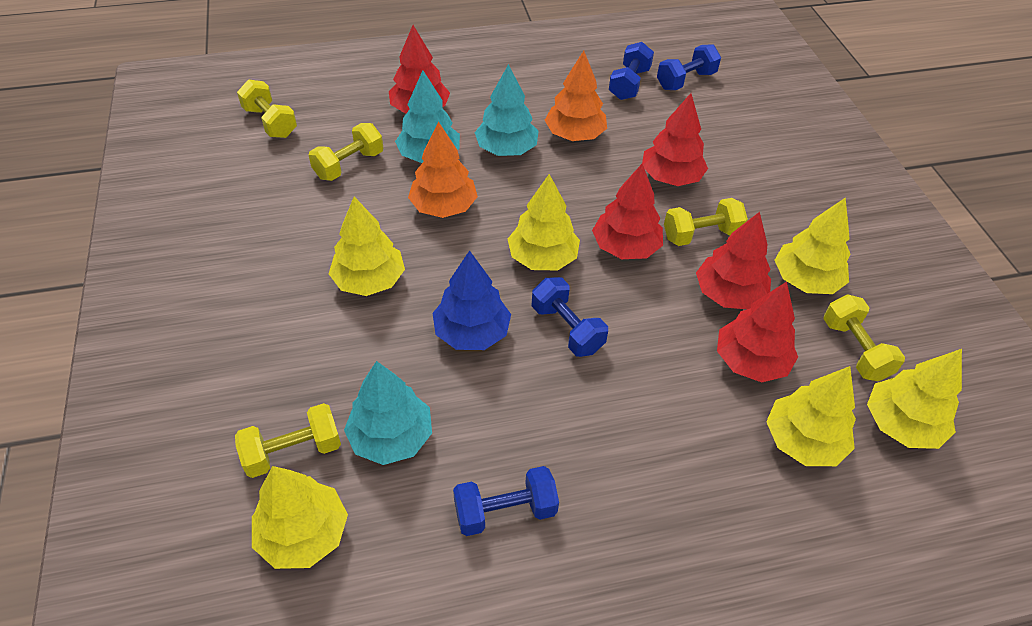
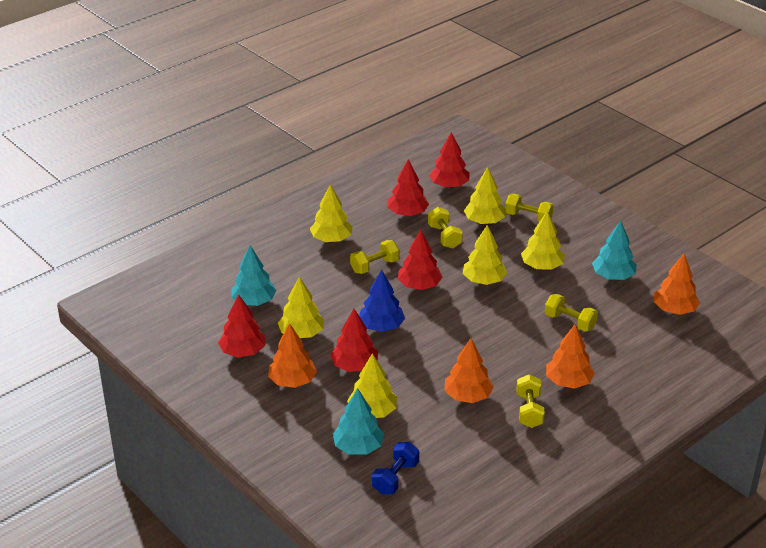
blue dumbbell: 4 -> 1
orange tree: 2 -> 4

